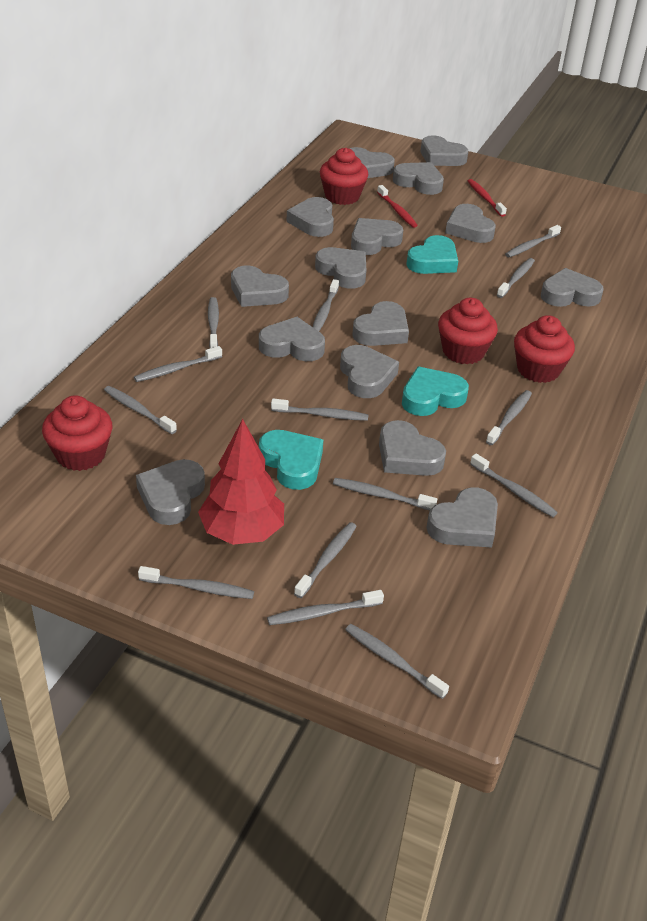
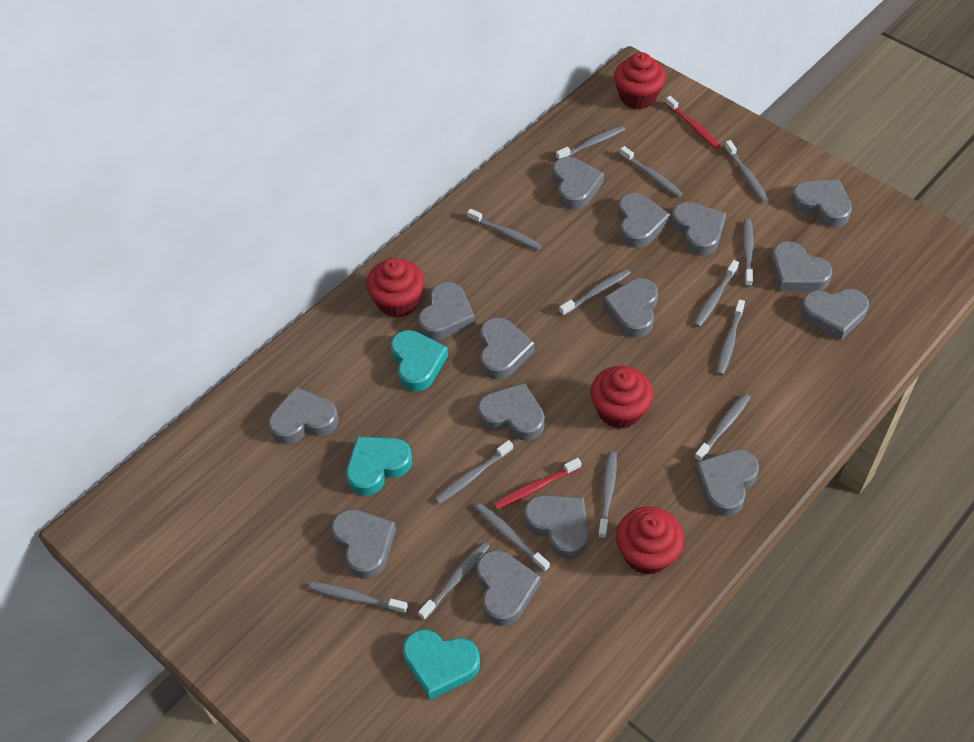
red tree: 1 -> 0

